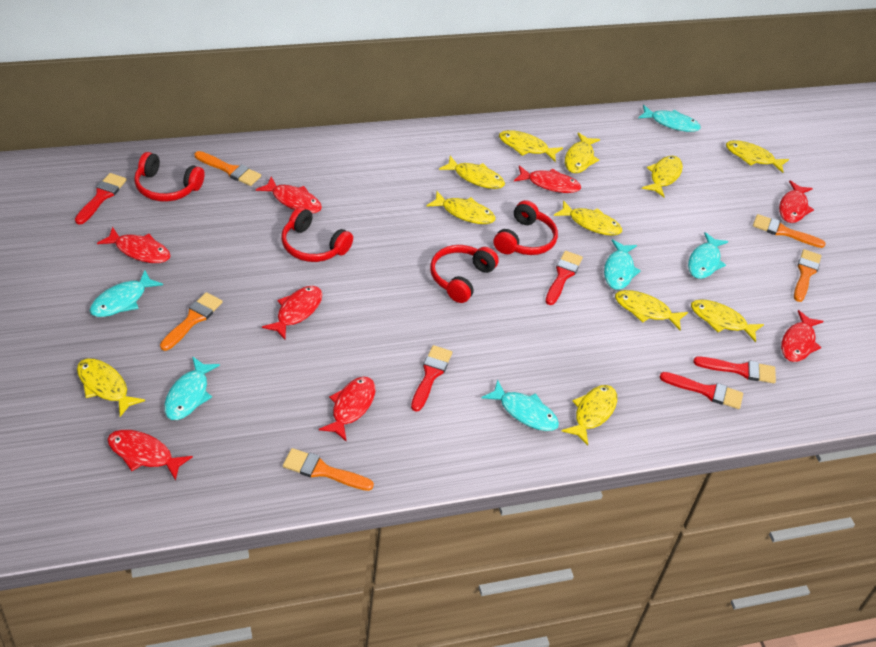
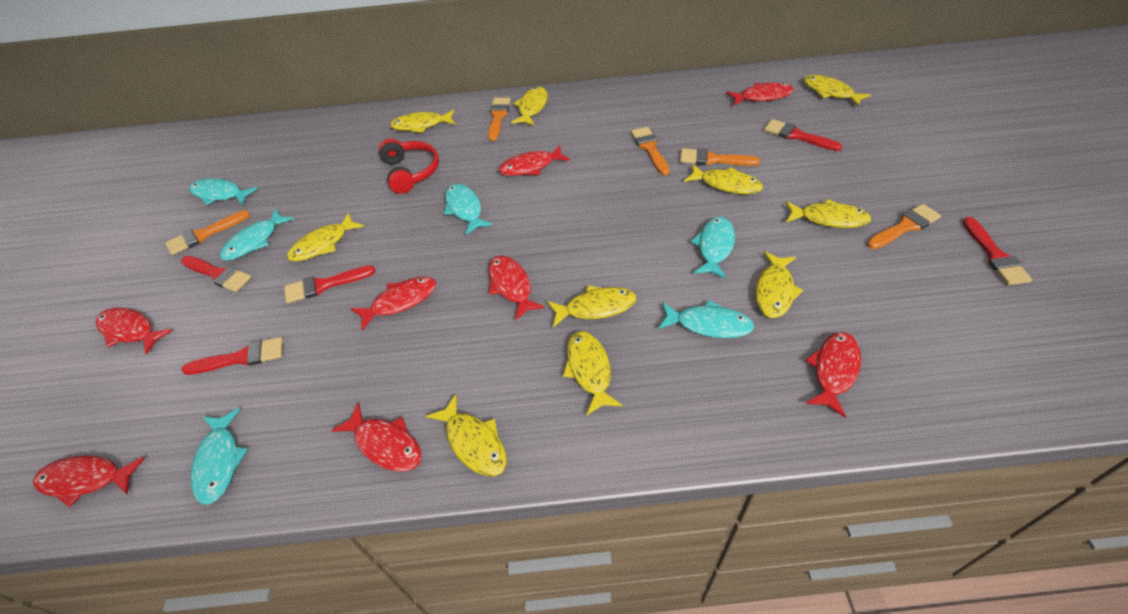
red headphones: 4 -> 1
yellow fish: 11 -> 10

